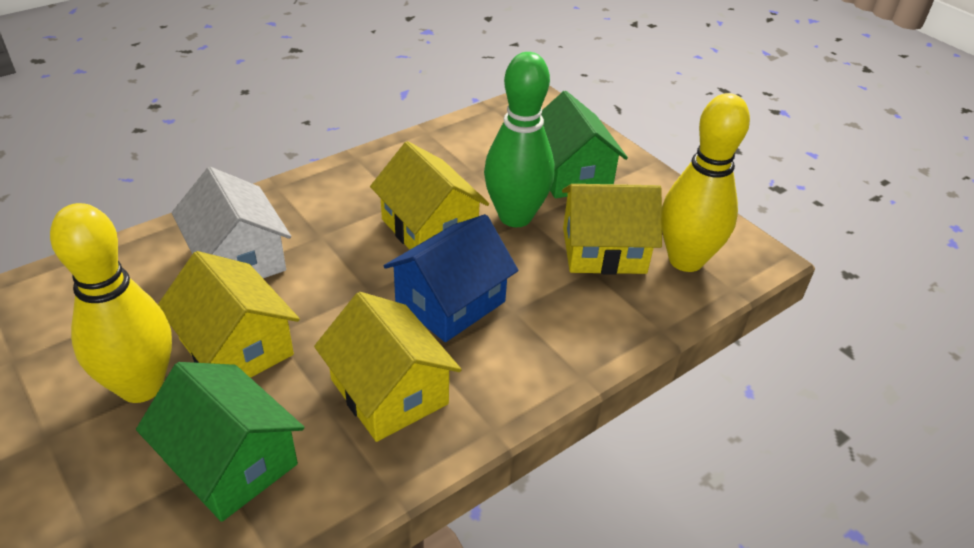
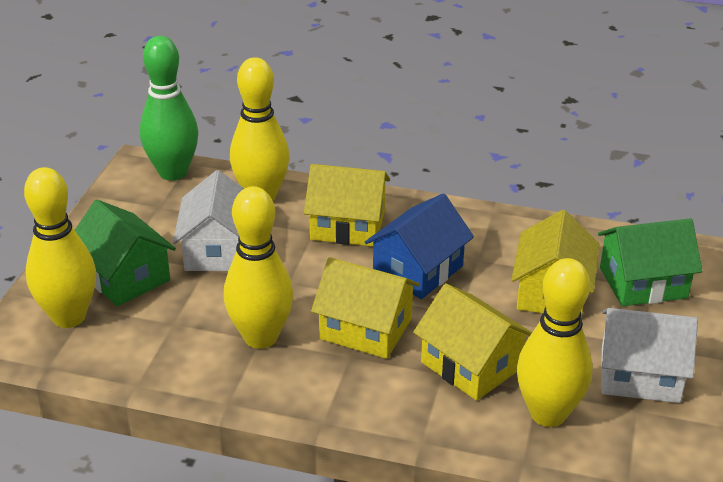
white house: 1 -> 2
yellow bowling pin: 2 -> 4

